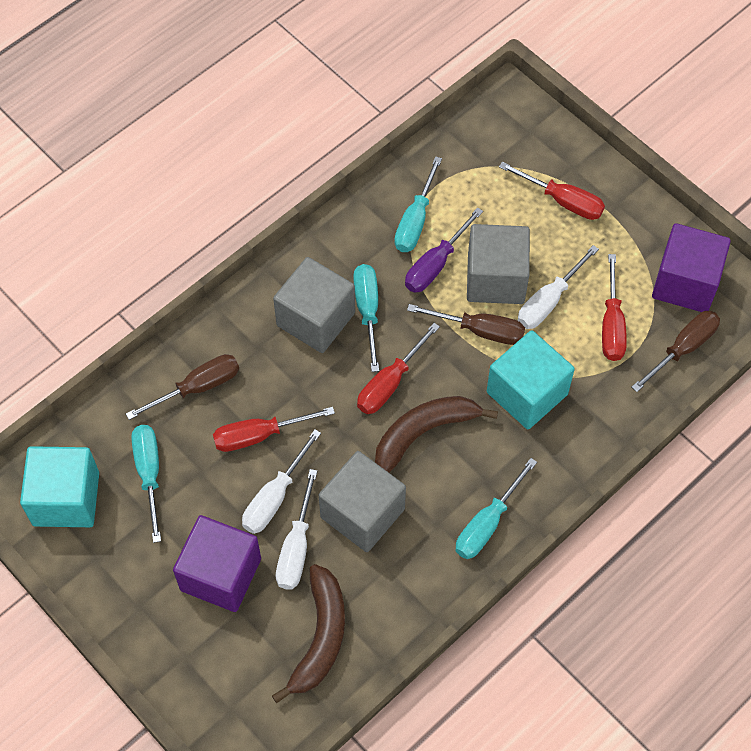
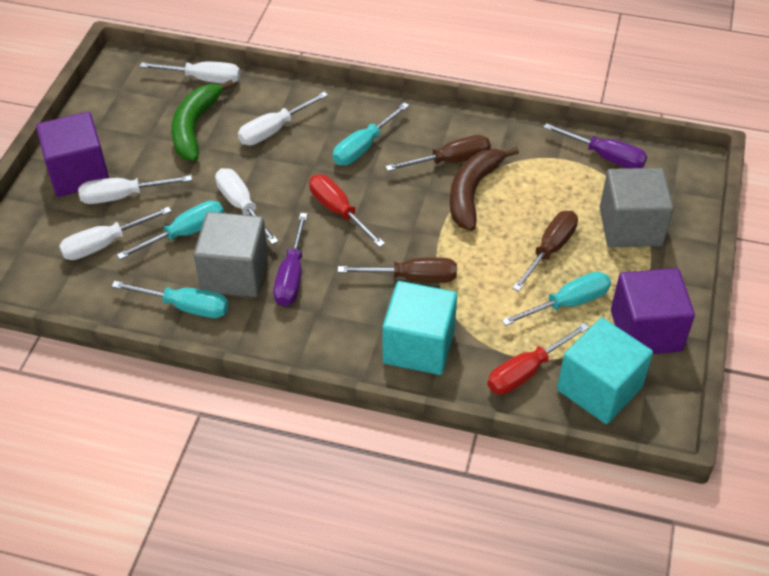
brown banana: 2 -> 1
green banana: 0 -> 1
grey cube: 3 -> 2
purple screwdriver: 1 -> 2
red screwdriver: 4 -> 2
white screwdriver: 3 -> 5

